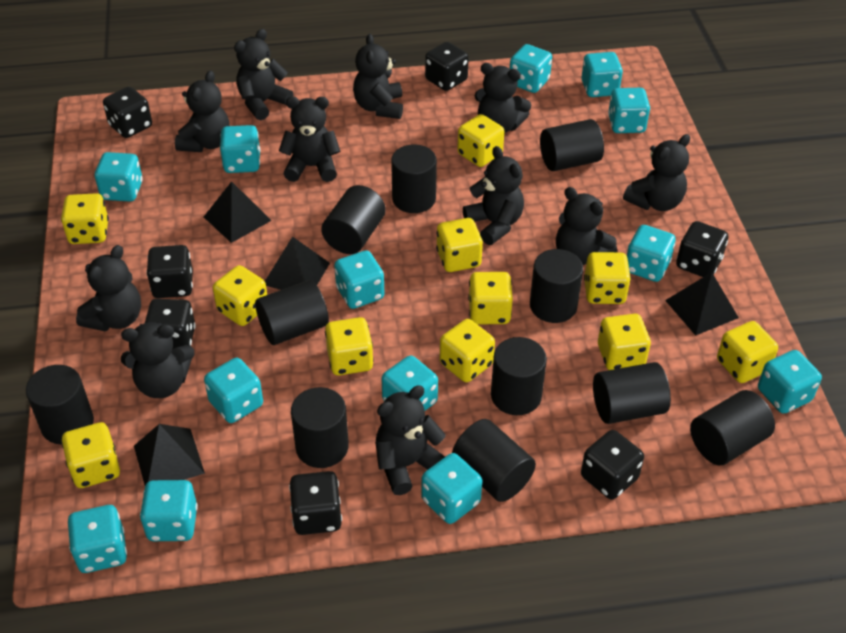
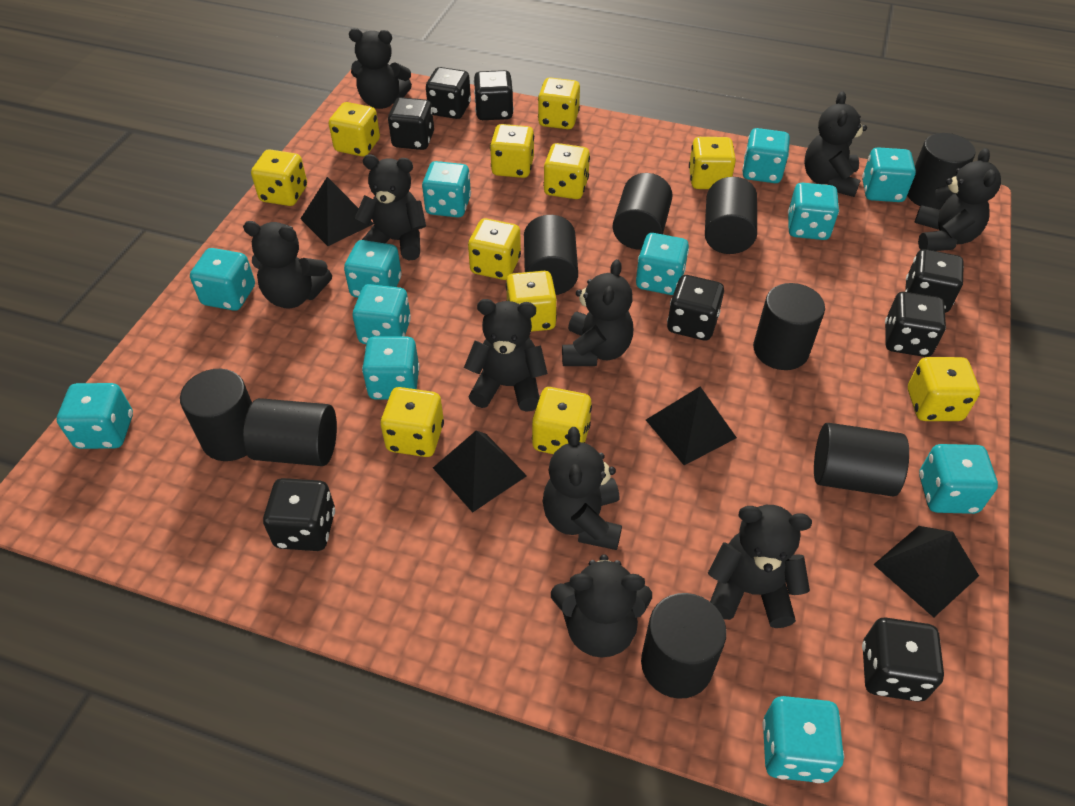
black cylinder: 11 -> 9
black dice: 7 -> 8
black teddy bear: 11 -> 10
turquoise dice: 13 -> 12

